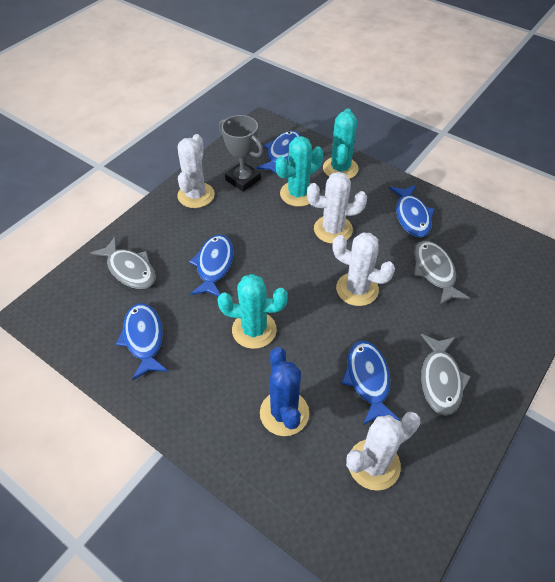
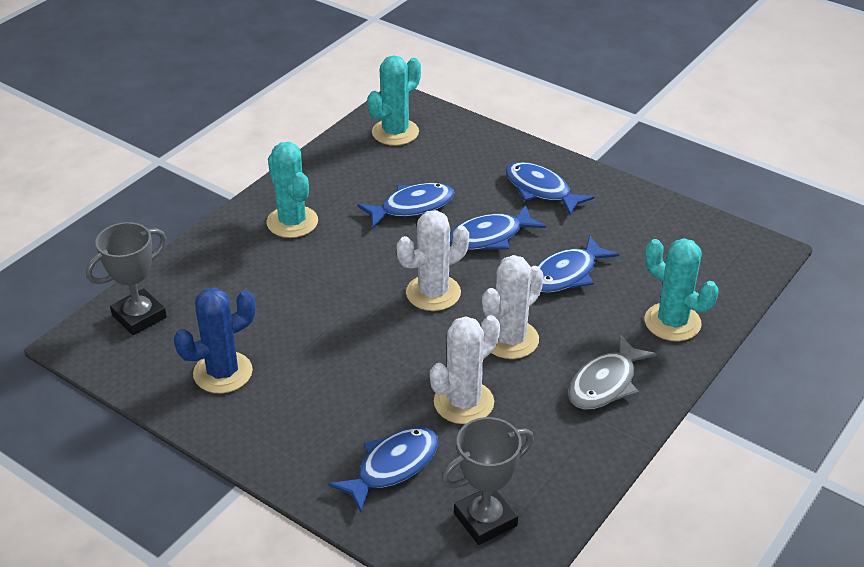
grey fish: 3 -> 1
grey trophy: 1 -> 2
white cactus: 4 -> 3

